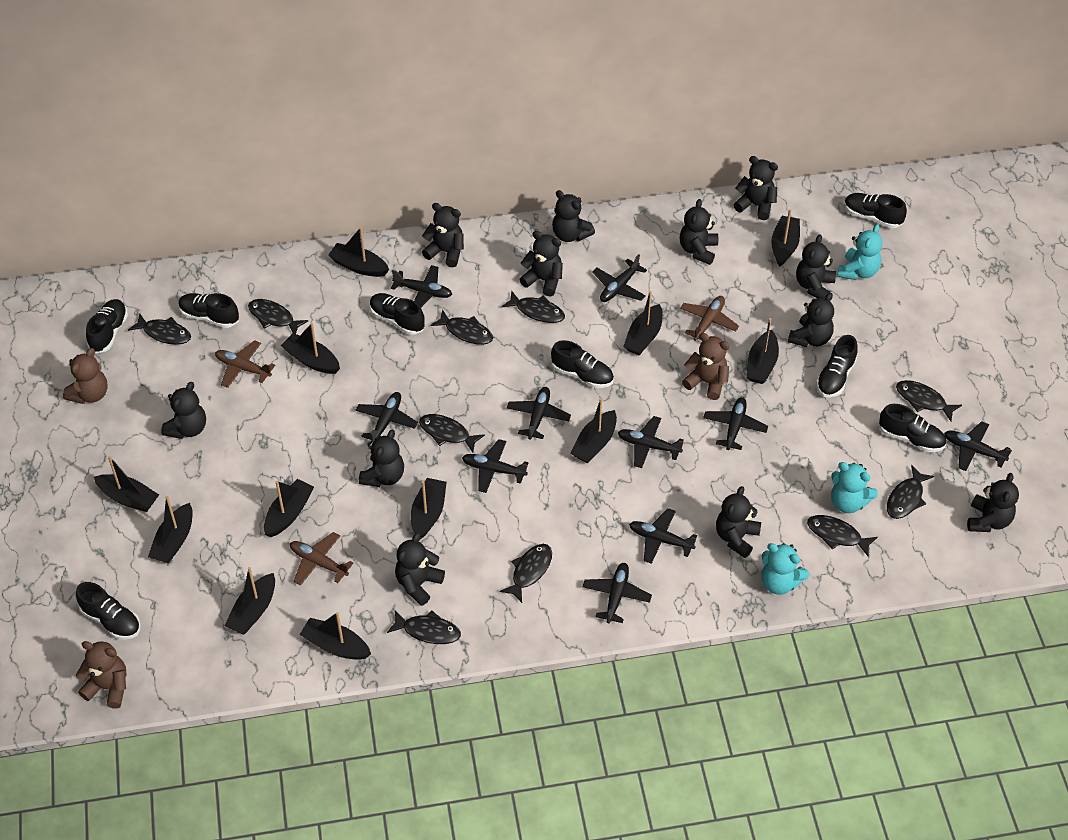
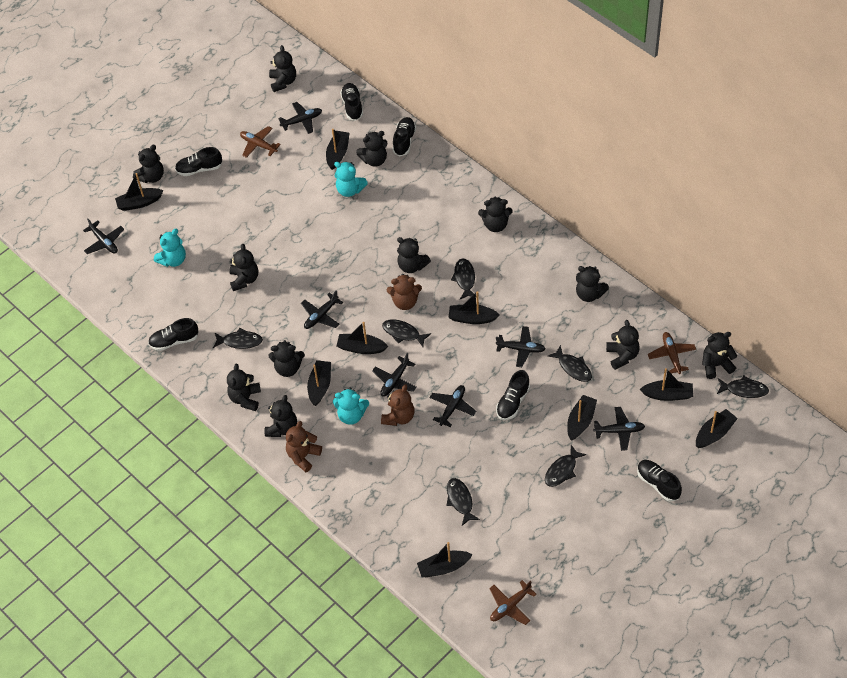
black boat: 12 -> 9
black fish: 10 -> 7
black plane: 10 -> 7
black shoe: 8 -> 6

